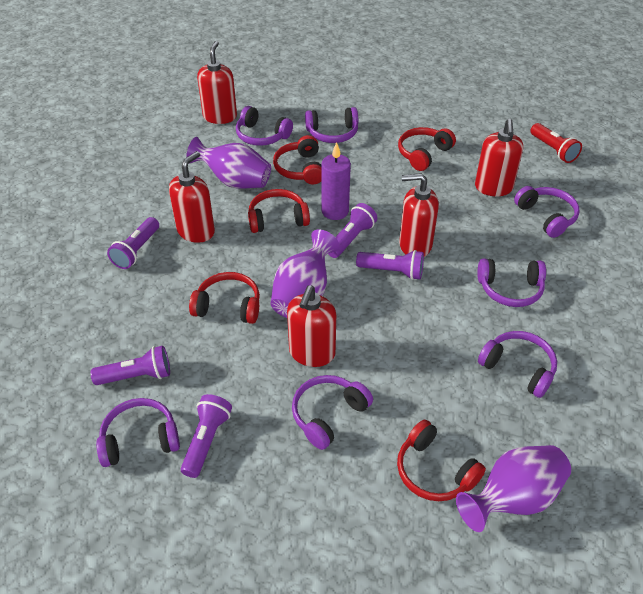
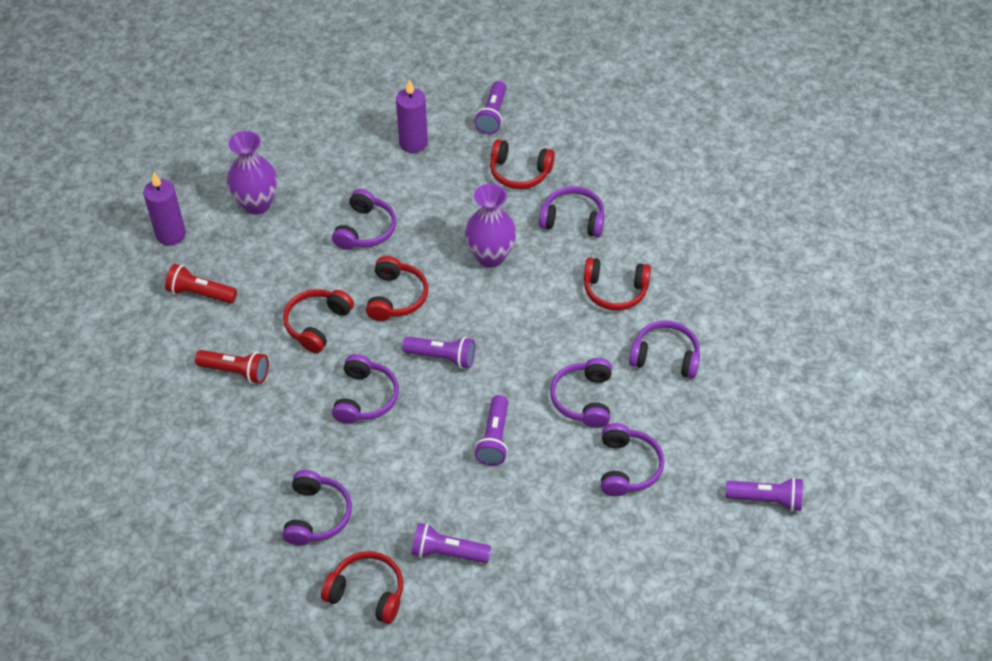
purple candle: 1 -> 2
purple vase: 3 -> 2
red flashlight: 1 -> 2
red soap dispenser: 5 -> 0

